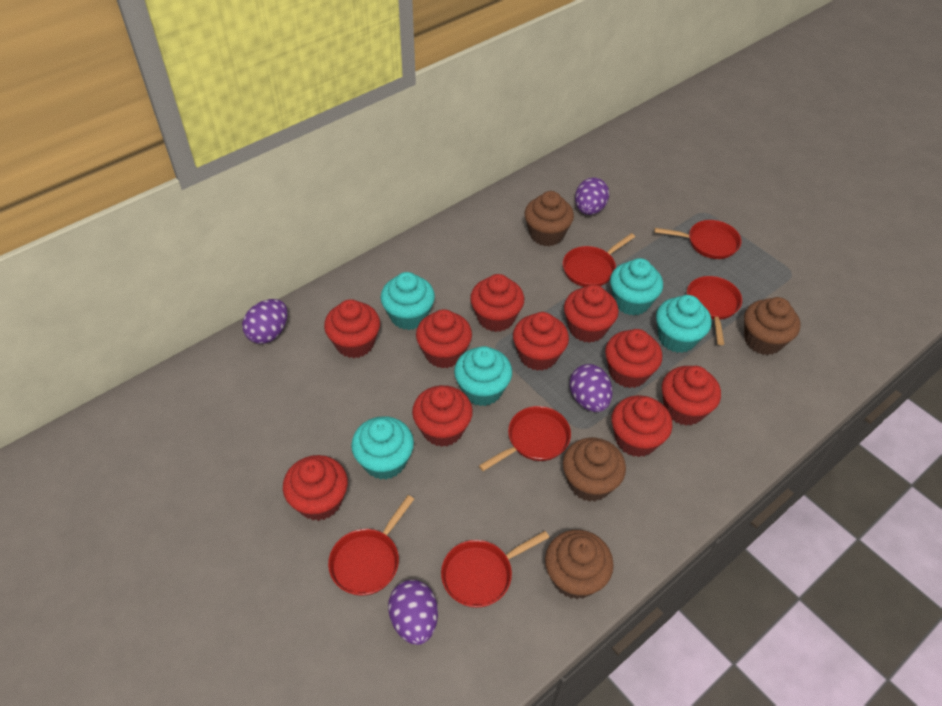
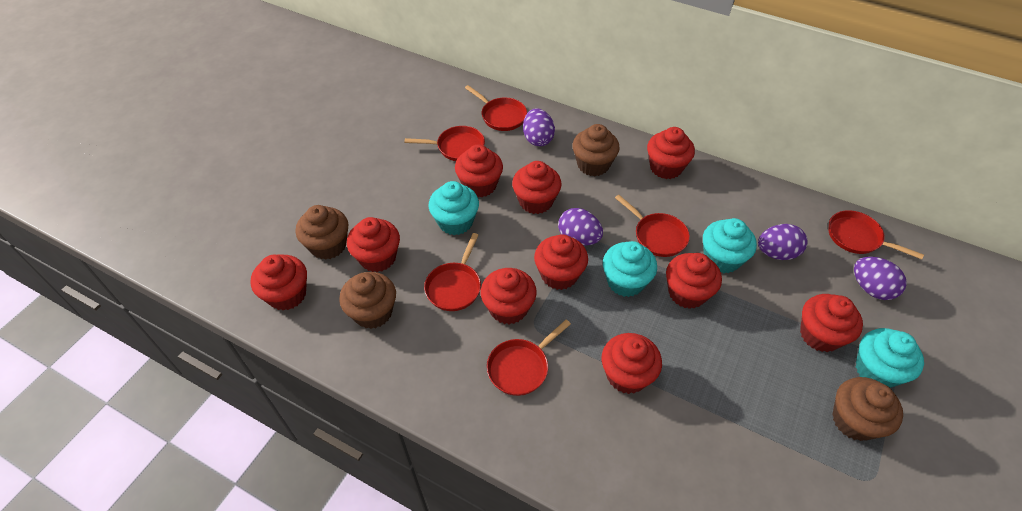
turquoise cupcake: 5 -> 4

